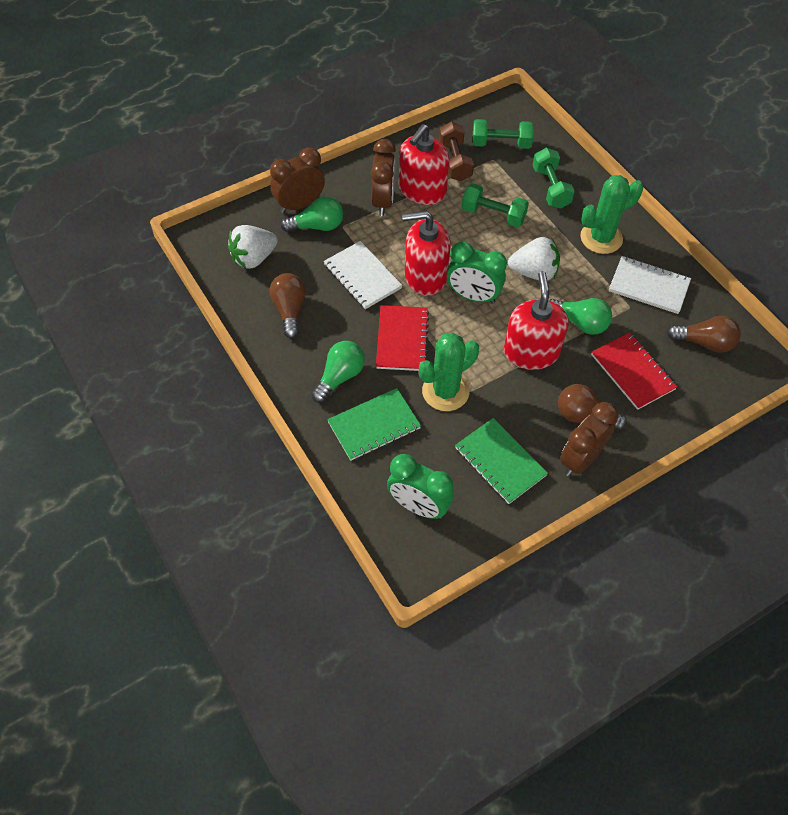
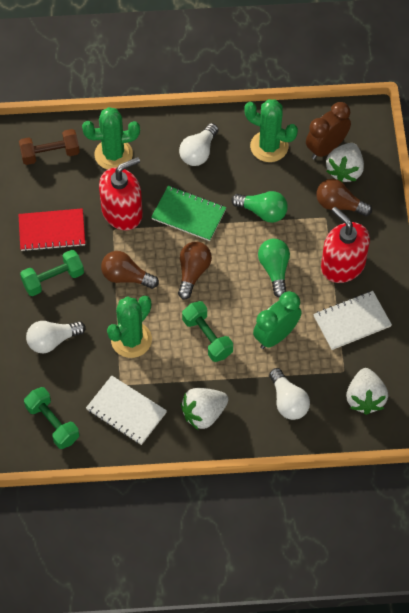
brown clock: 3 -> 1
green cactus: 2 -> 3
green clock: 2 -> 1
green light bulb: 3 -> 2
green notebook: 2 -> 1
red notebook: 2 -> 1
red soap dispenser: 3 -> 2
white light bulb: 0 -> 3
white strawberry: 2 -> 3

